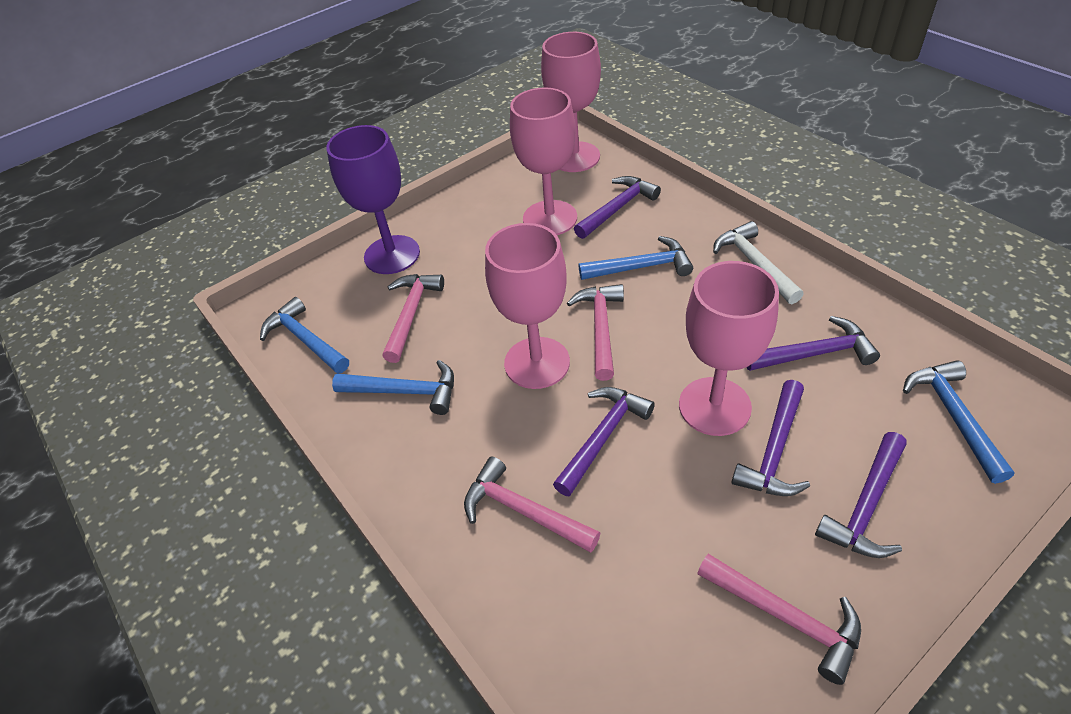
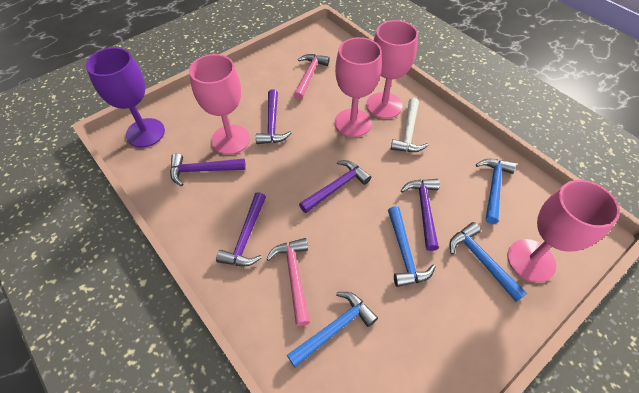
pink hammer: 4 -> 2

